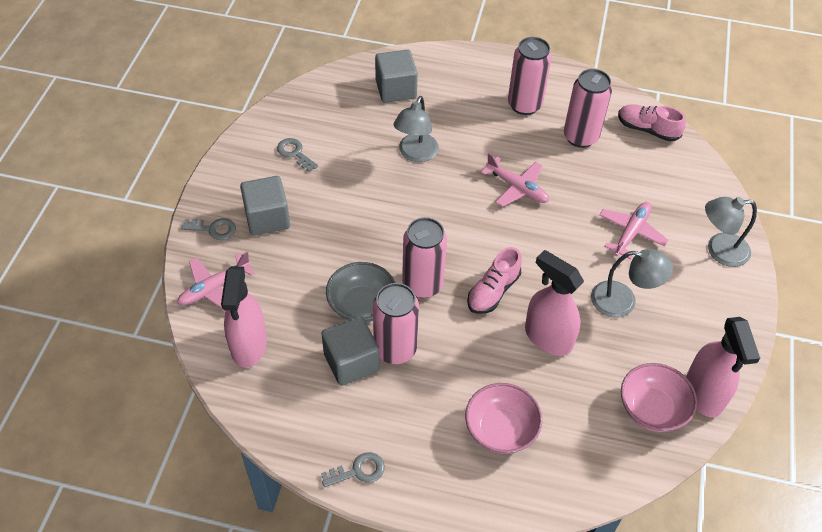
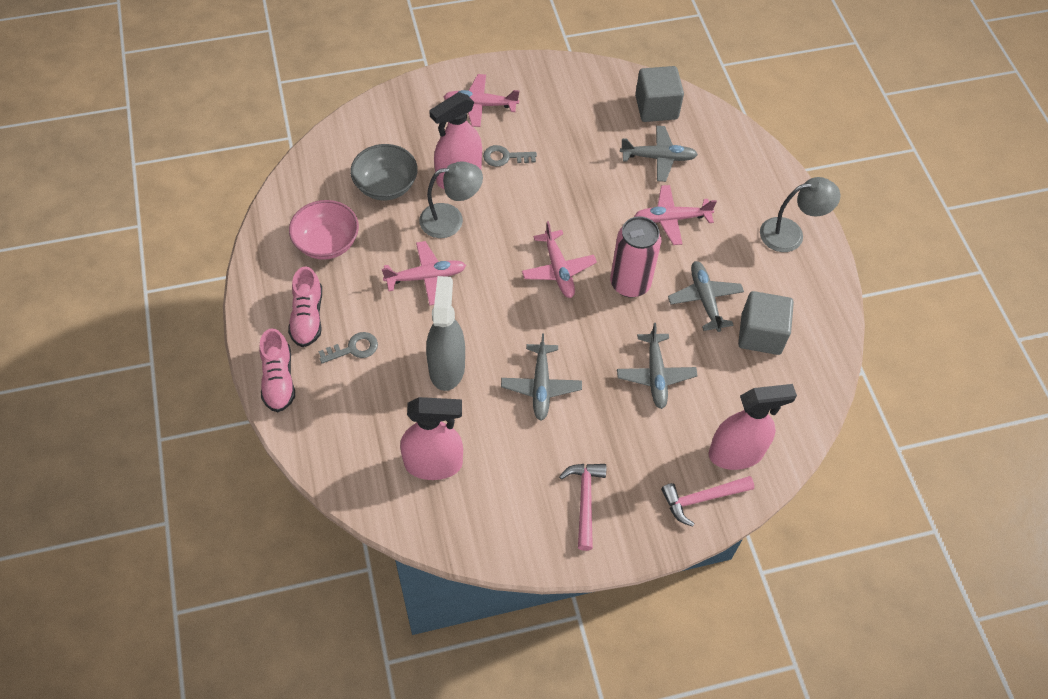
grey cube: 3 -> 2
grey key: 3 -> 2
grey lamp: 3 -> 2
grey plane: 0 -> 4
grey spray bottle: 0 -> 1
pink bowl: 2 -> 1
pink can: 4 -> 1
pink hammer: 0 -> 2
pink plane: 3 -> 4

